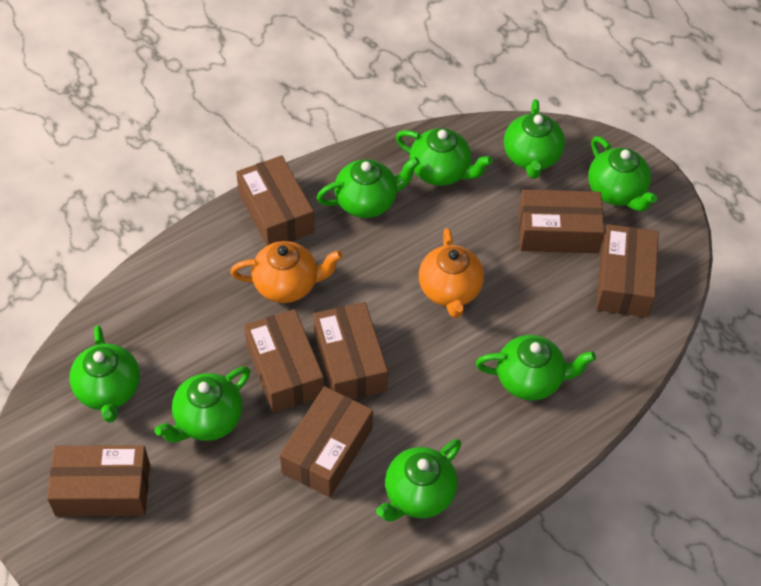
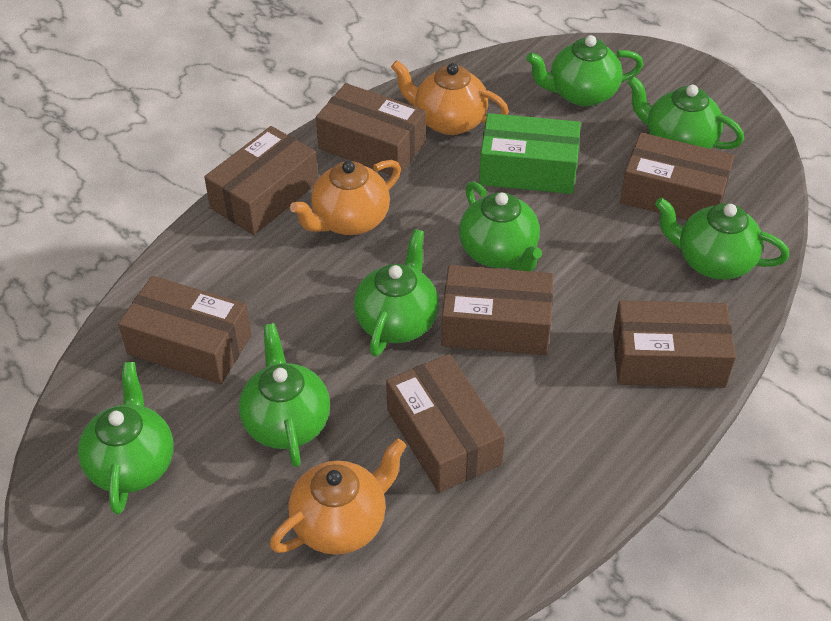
green box: 0 -> 1
green teapot: 8 -> 7
orange teapot: 2 -> 3

